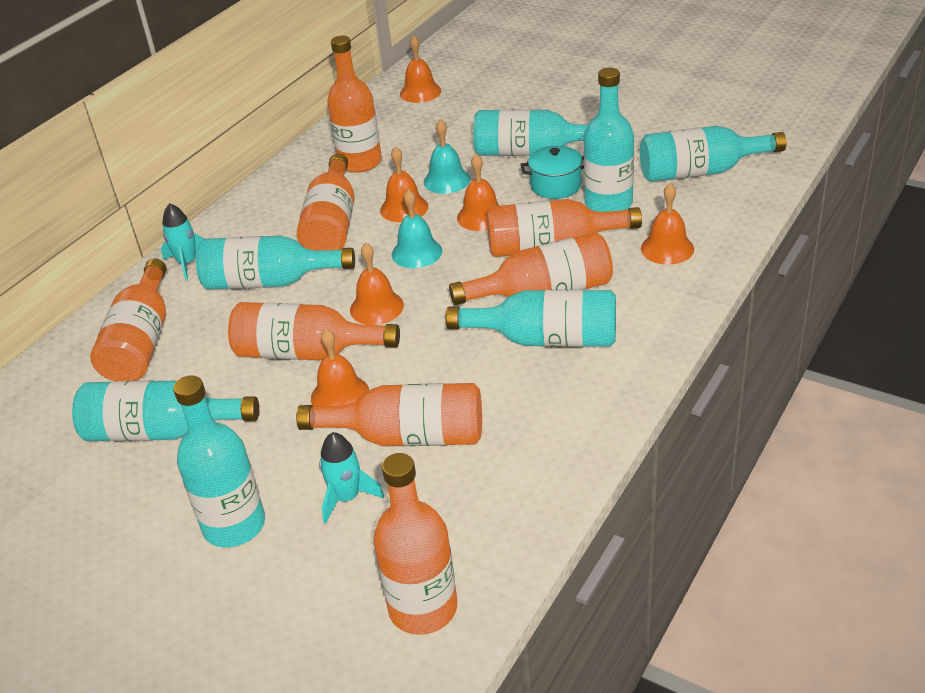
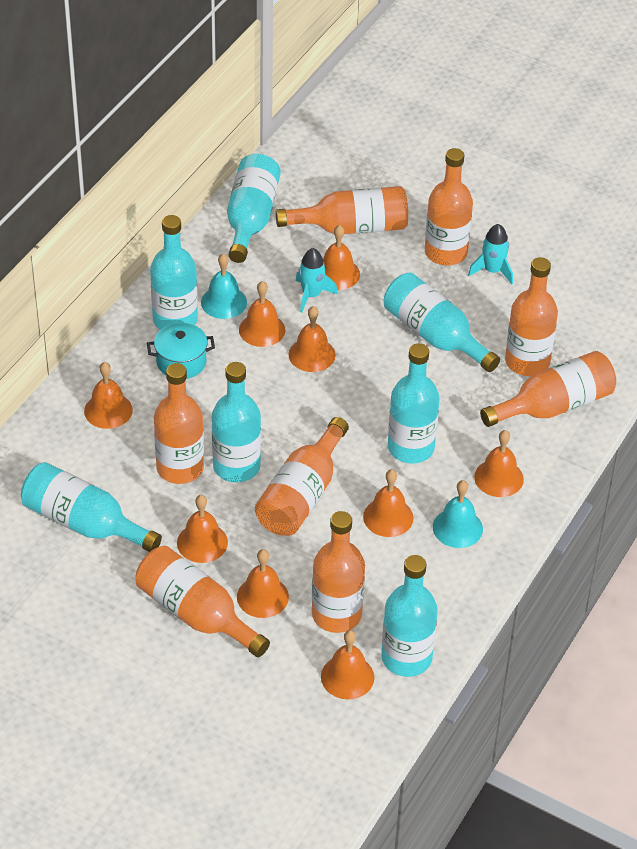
orange bell: 6 -> 9

